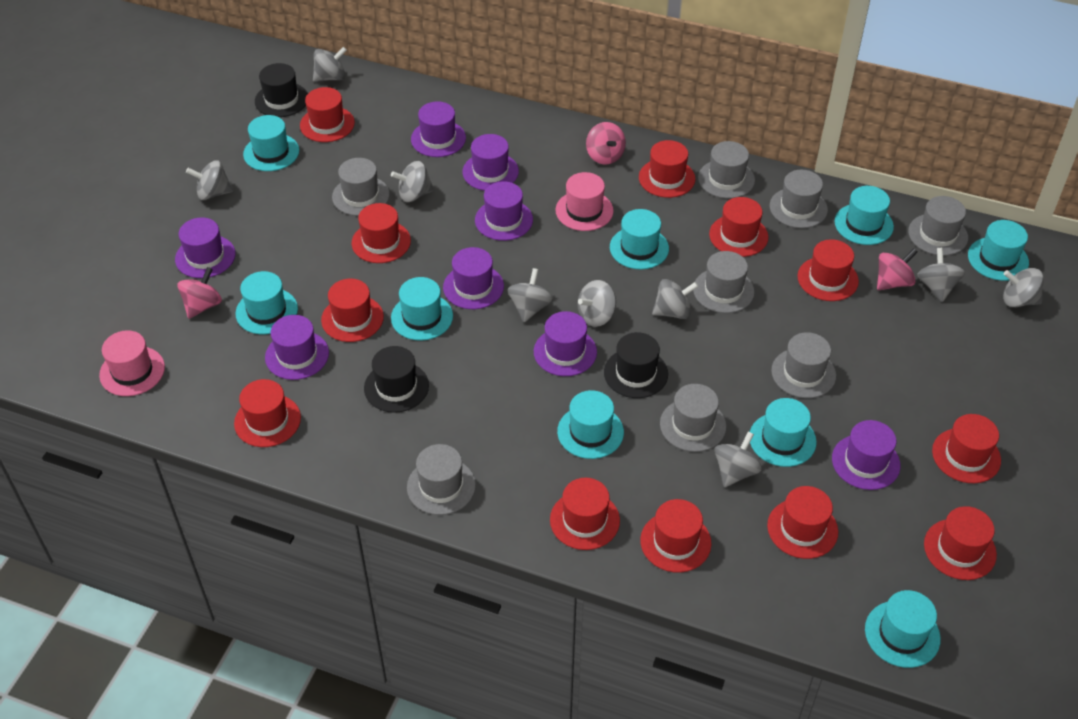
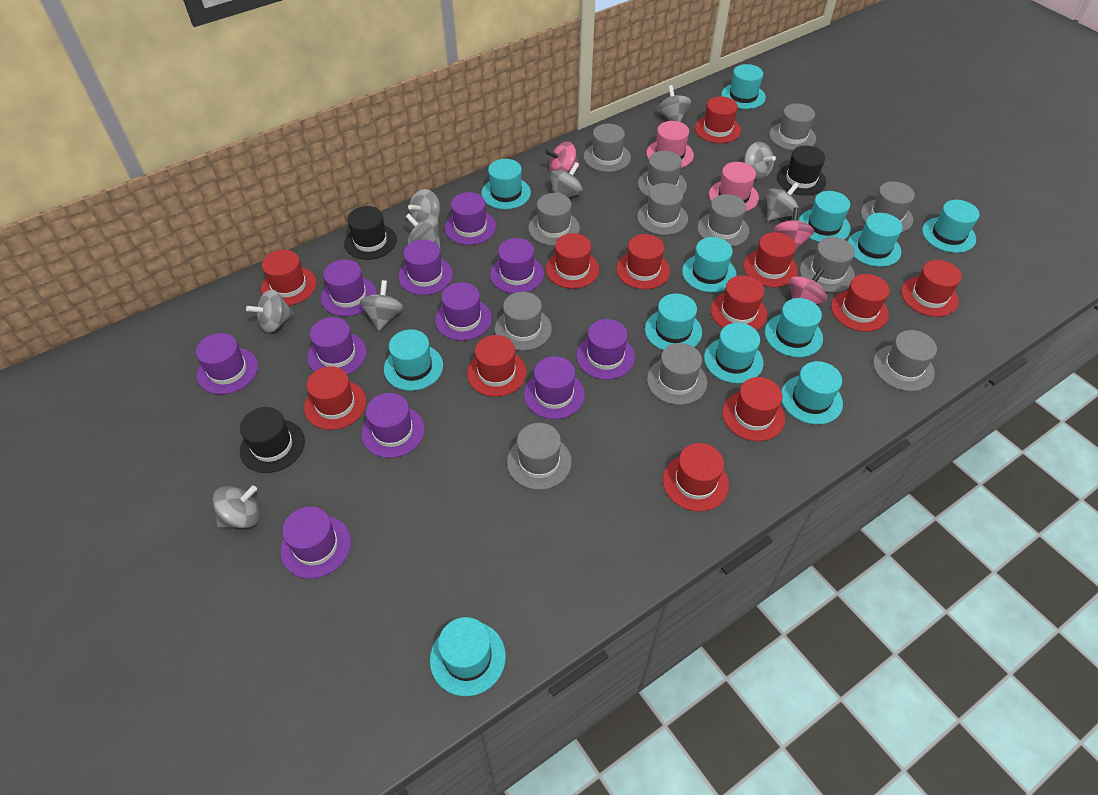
grey hat: 8 -> 12
purple hat: 8 -> 11
turquoise hat: 9 -> 12

